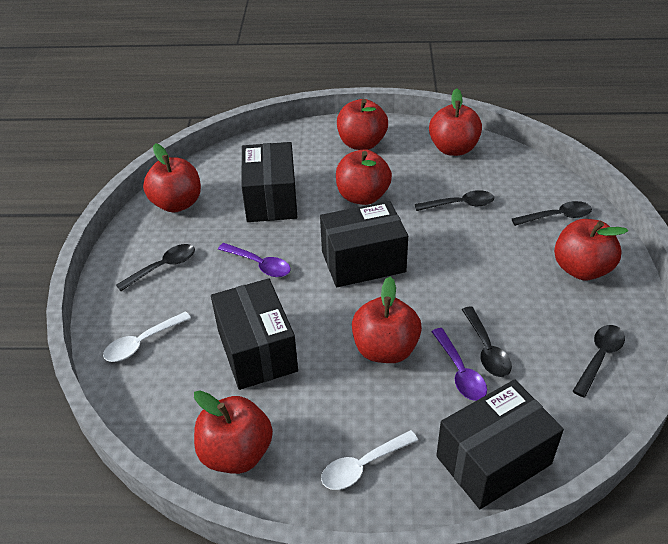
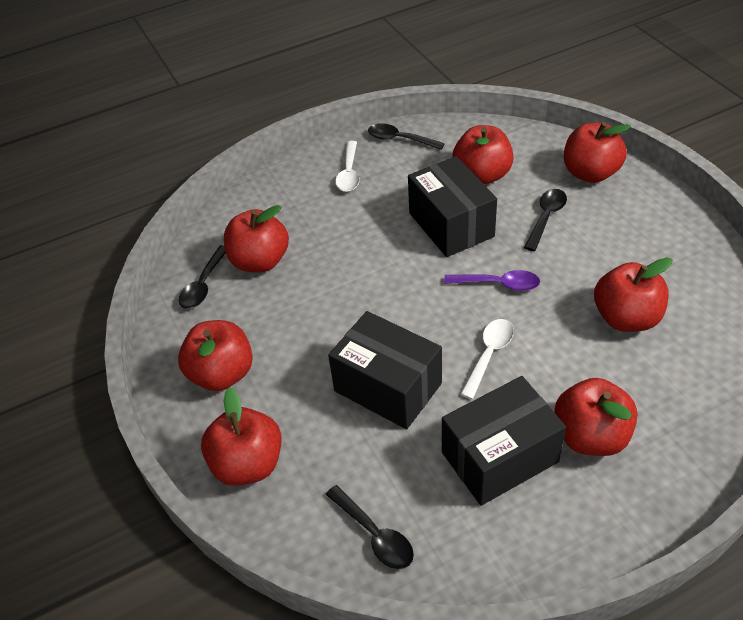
black box: 4 -> 3
black spoon: 5 -> 4
purple spoon: 2 -> 1

